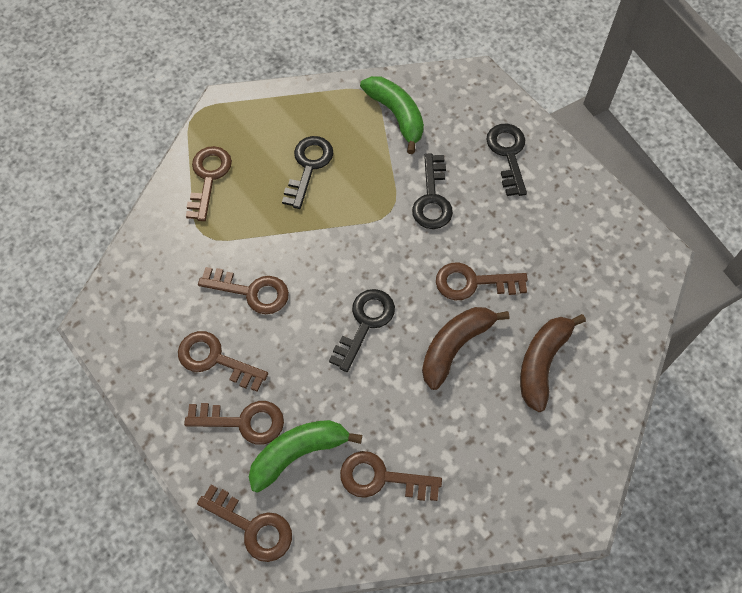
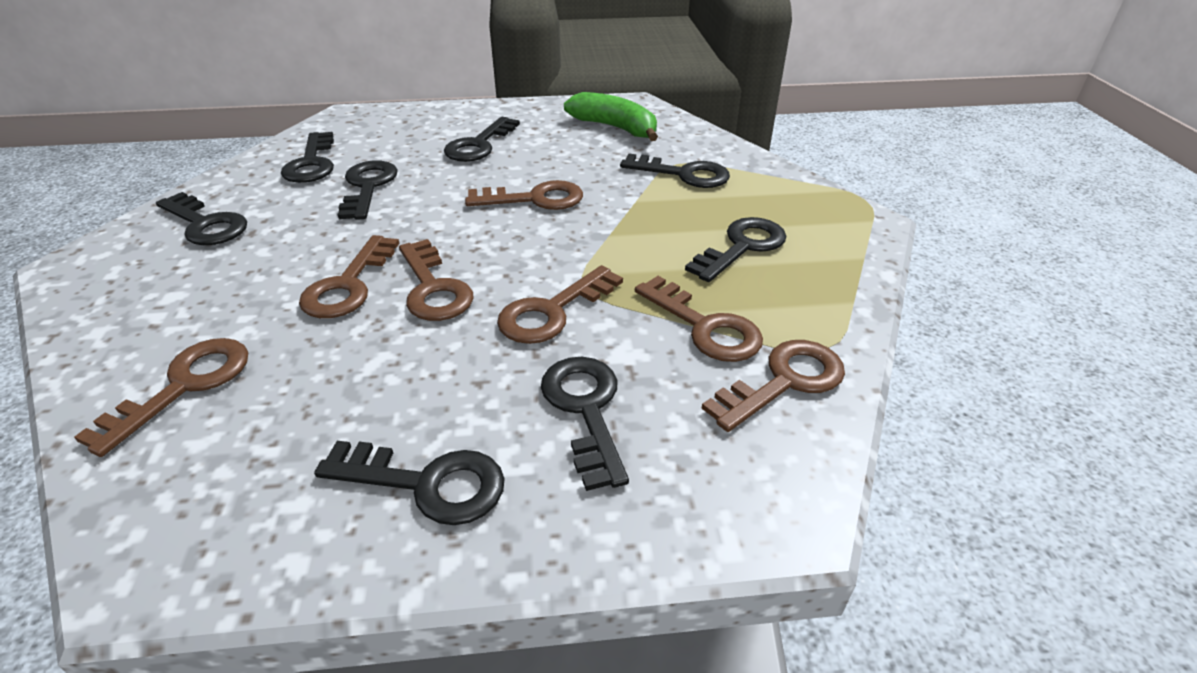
black key: 4 -> 8
brown banana: 2 -> 0
green banana: 2 -> 1

